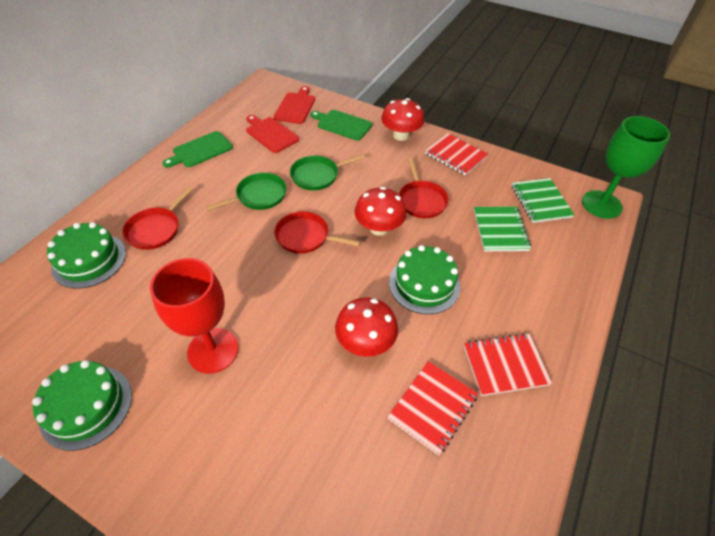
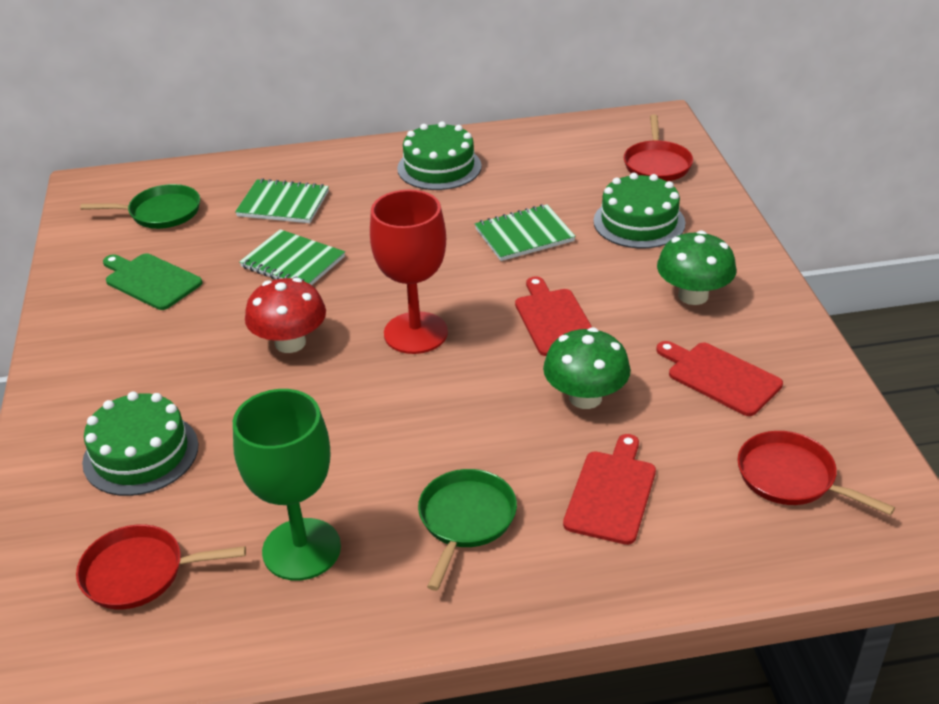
green cutting board: 2 -> 1
green mushroom: 0 -> 2
green notebook: 2 -> 3
red cutting board: 2 -> 3
red mushroom: 3 -> 1
red notebook: 3 -> 0

